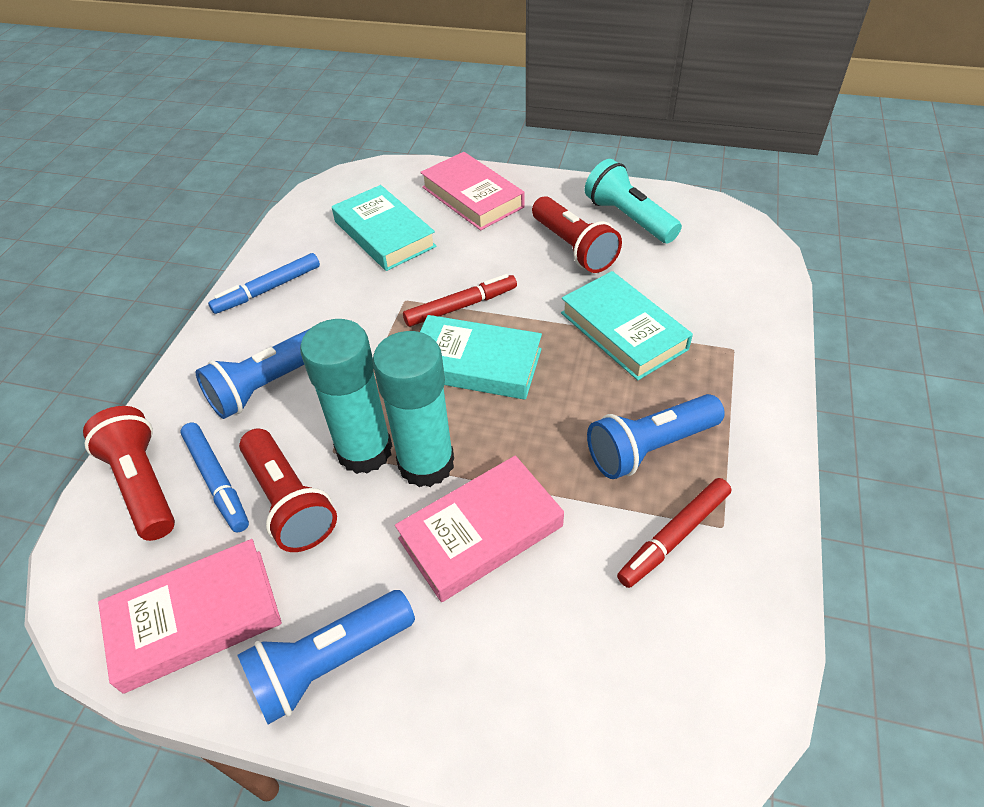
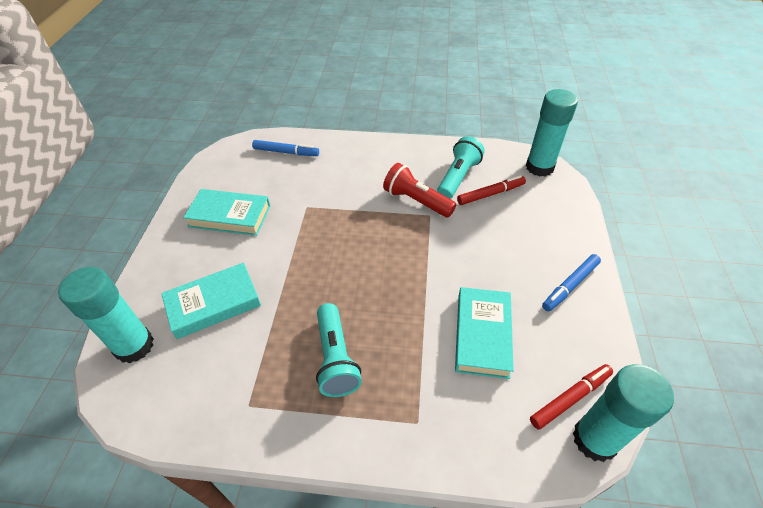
blue flashlight: 3 -> 0
pink book: 3 -> 0
red flashlight: 3 -> 1
turquoise flashlight: 1 -> 2
turquoise glue stick: 2 -> 3

